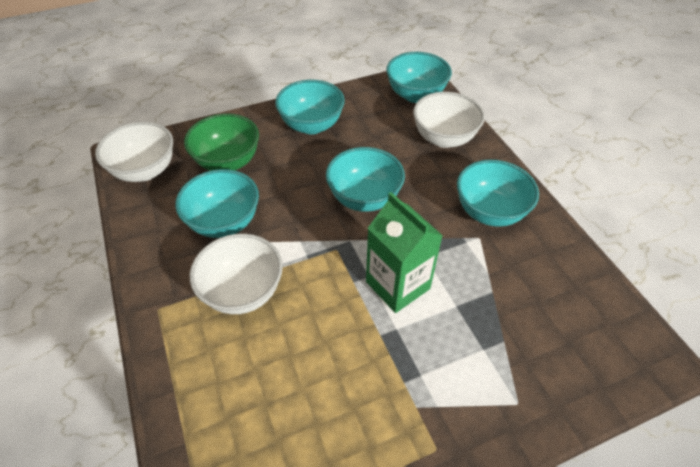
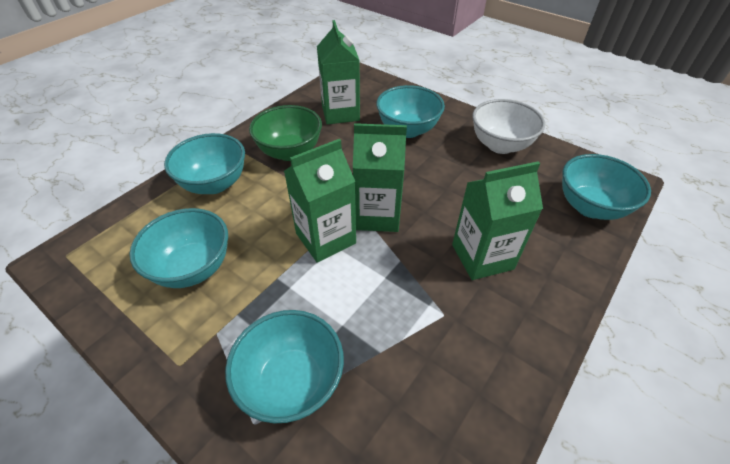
green carton: 1 -> 4
white bowl: 3 -> 1

